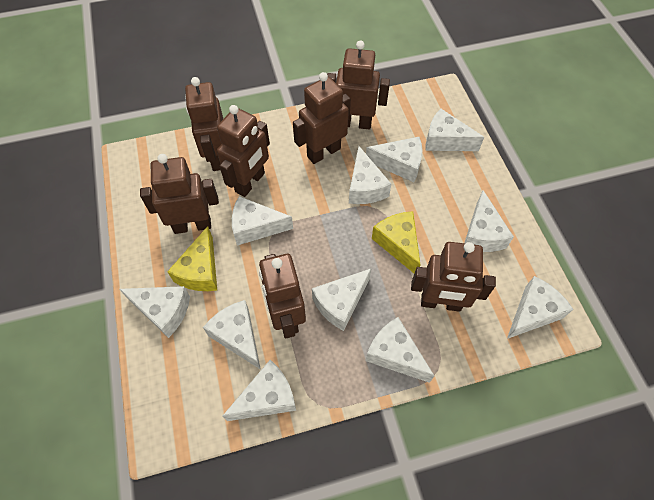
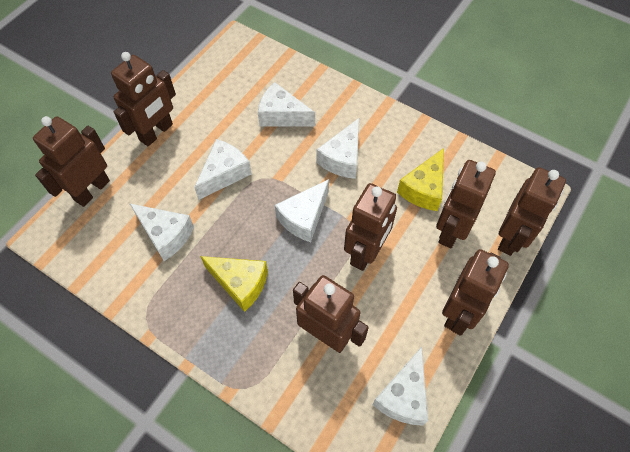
white cheese: 11 -> 6

